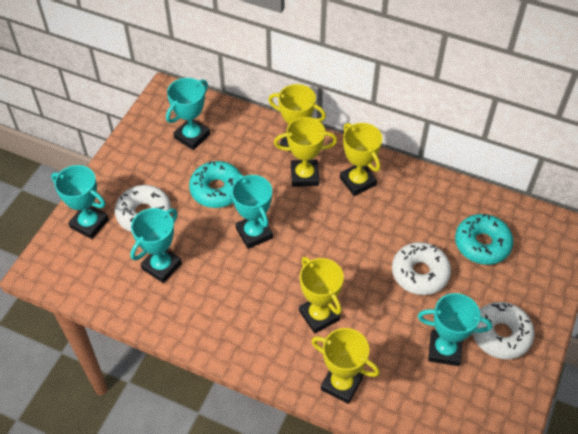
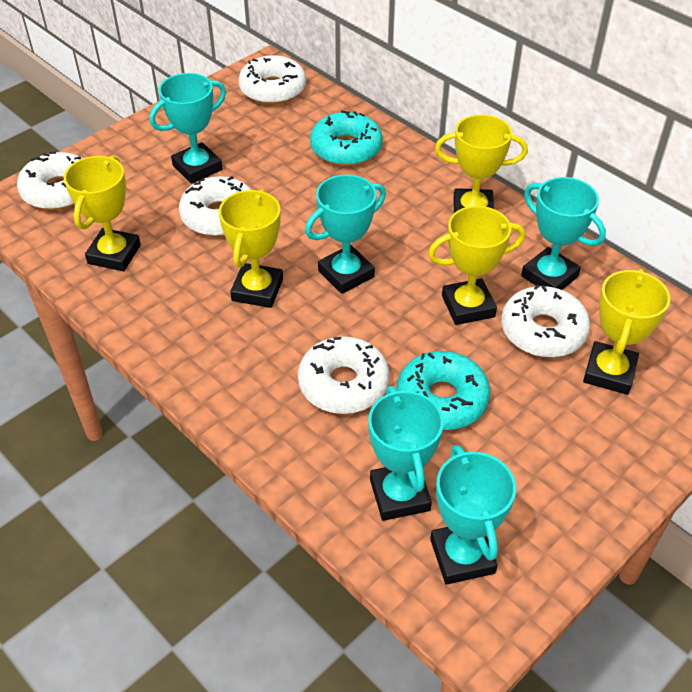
white donut: 3 -> 5

